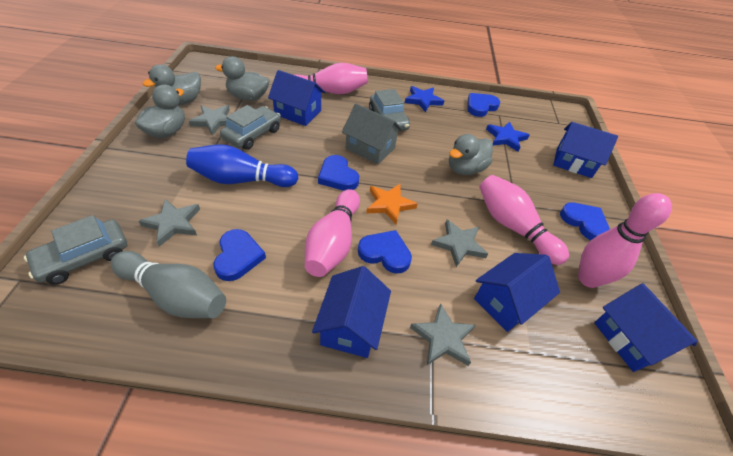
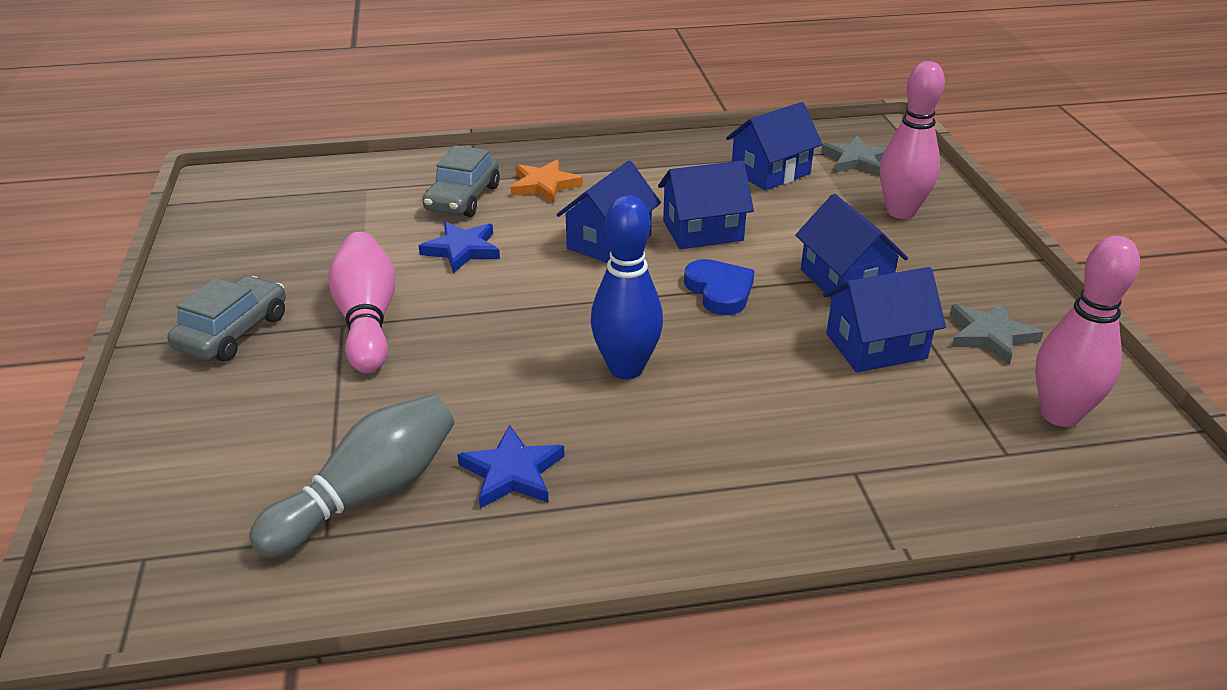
blue heart: 5 -> 1
grey car: 3 -> 2
grey duck: 4 -> 0
grey house: 1 -> 0
grey star: 4 -> 2
pink bowling pin: 4 -> 3

